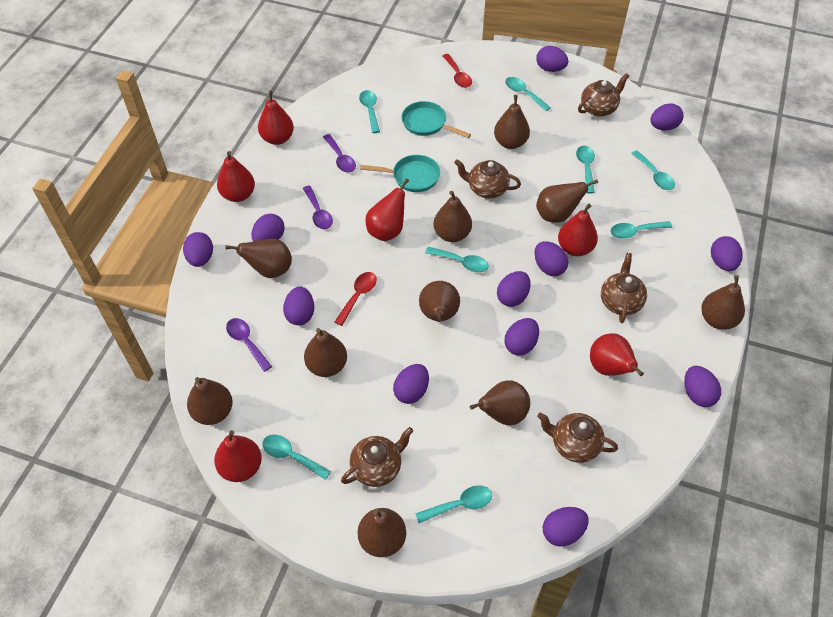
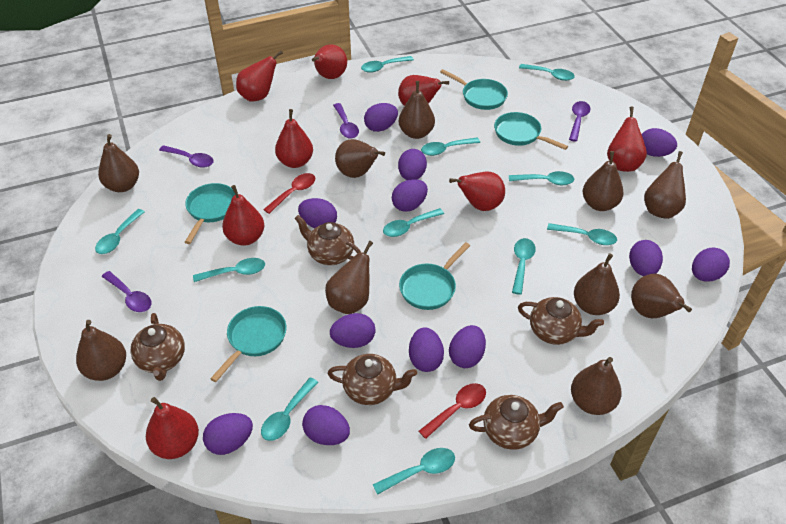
purple spoon: 3 -> 4
red pear: 6 -> 8
turquoise pan: 2 -> 5
turquoise spoon: 8 -> 11

